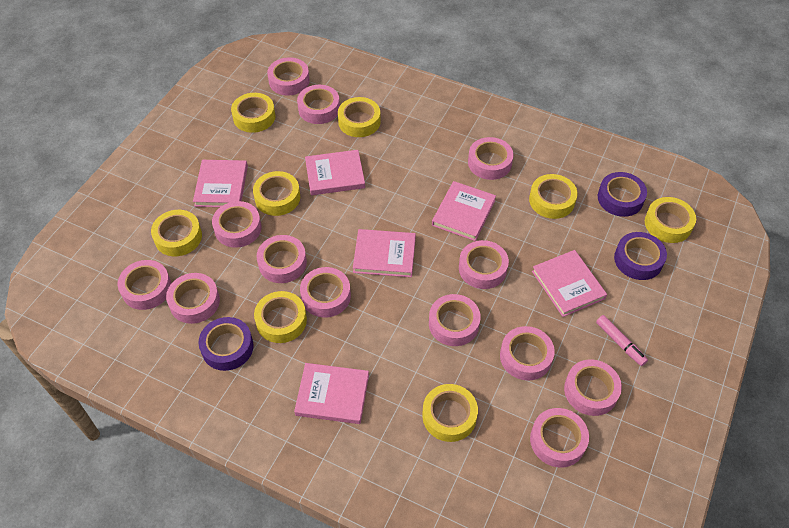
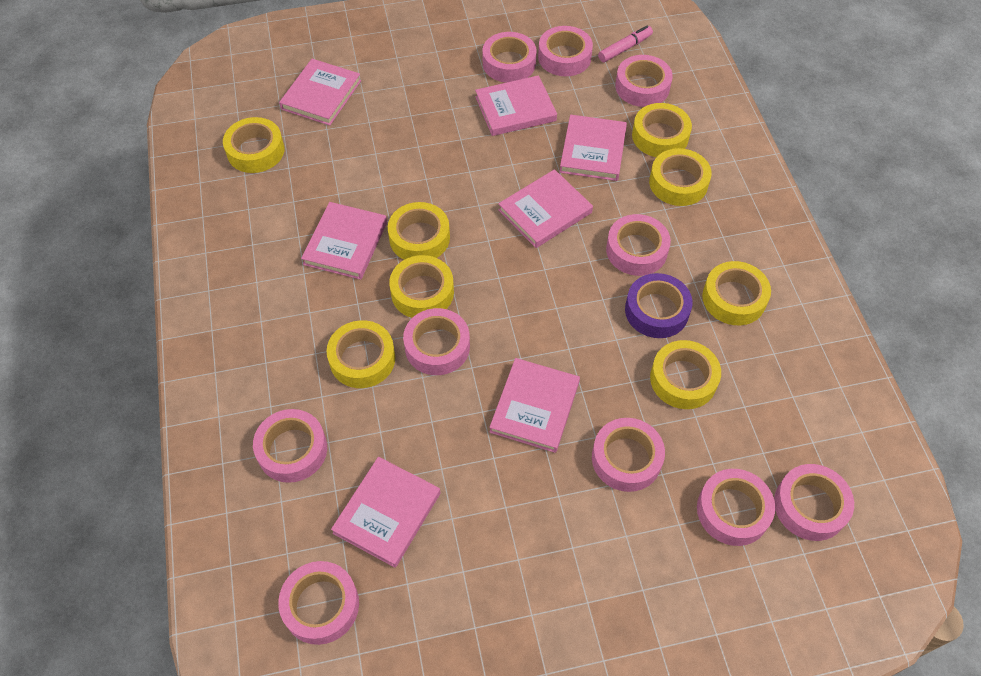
pink book: 6 -> 7
pink tape: 13 -> 10
purple tape: 3 -> 1

